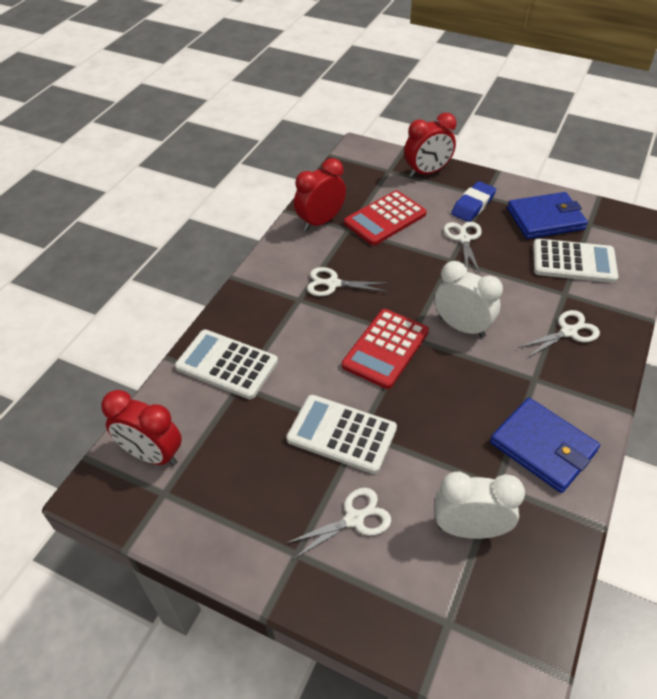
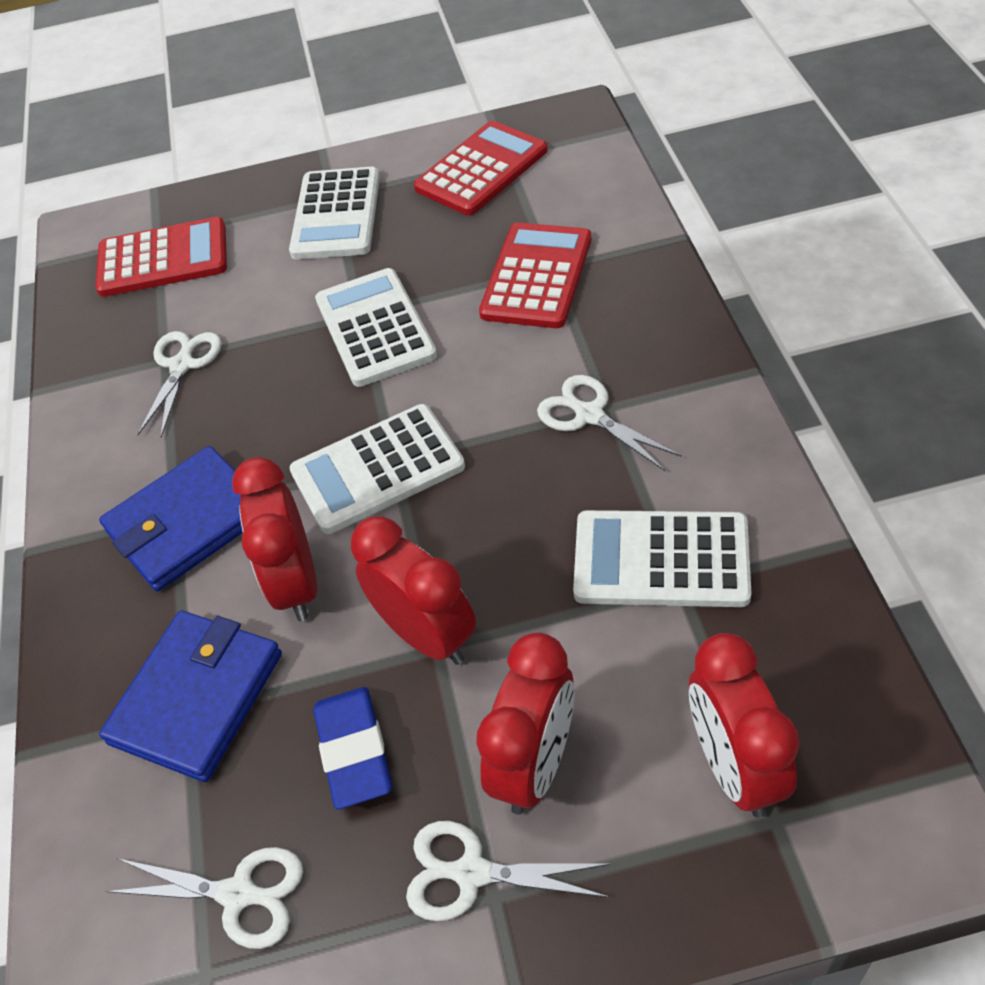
red calculator: 2 -> 3
red clock: 3 -> 4
white calculator: 3 -> 4
white clock: 2 -> 0

